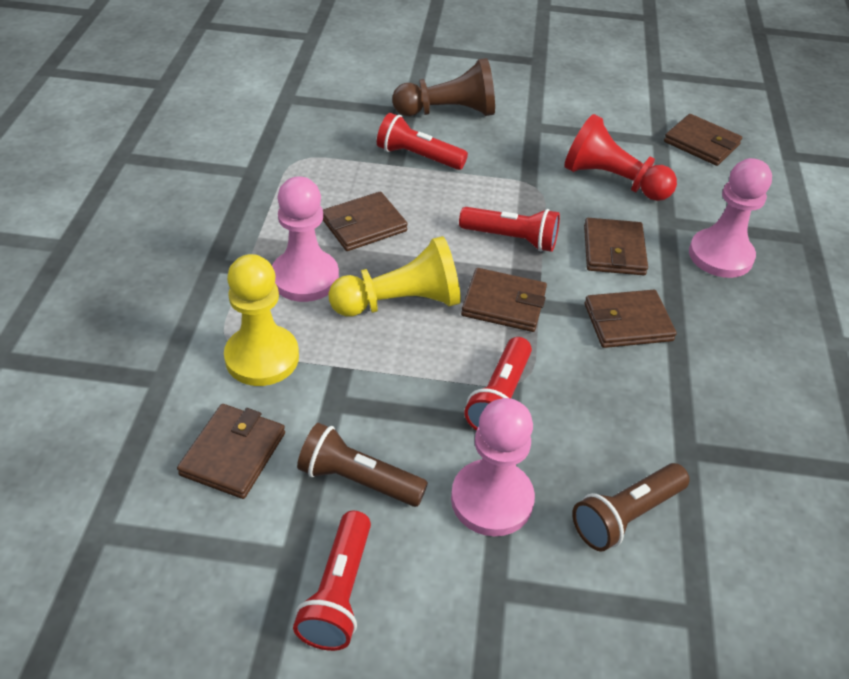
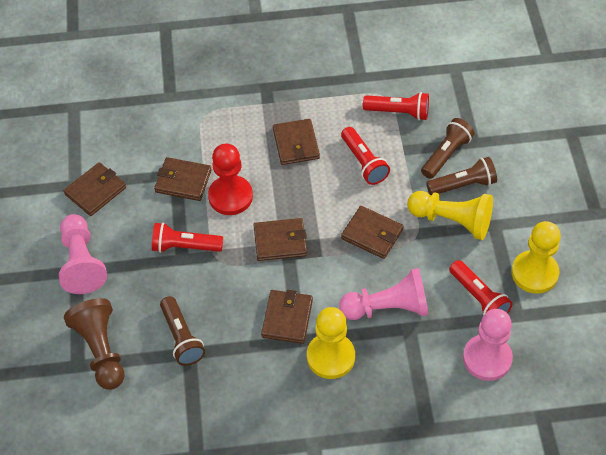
brown flashlight: 2 -> 3
yellow pawn: 2 -> 3

